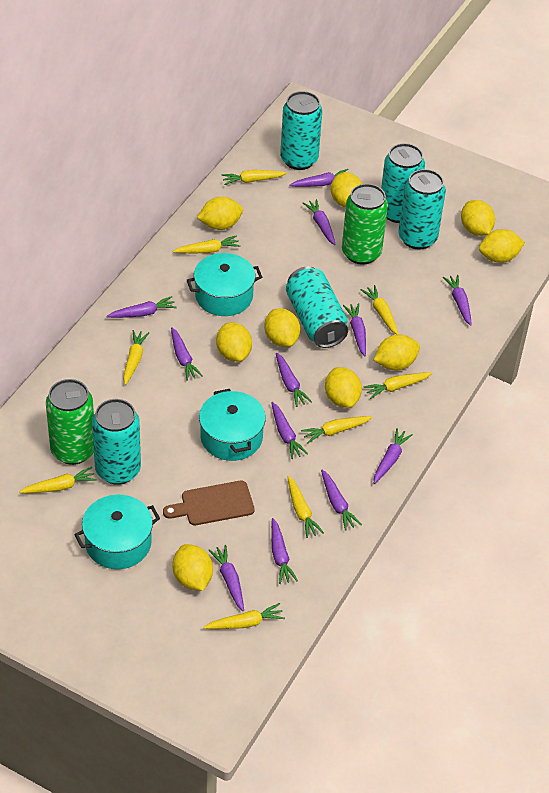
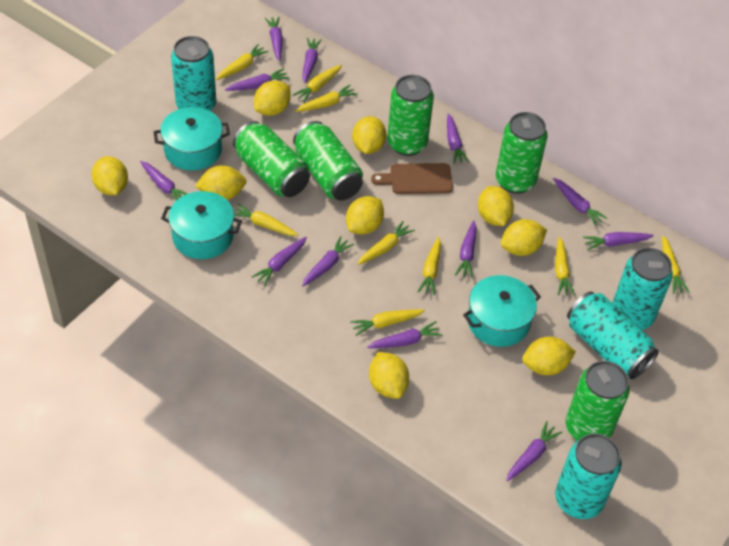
green can: 2 -> 5
turquoise can: 5 -> 4

